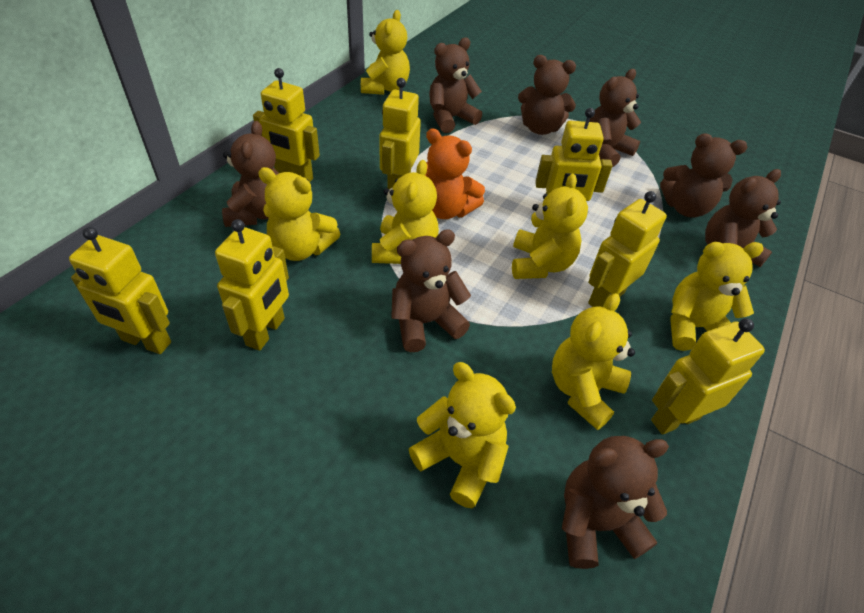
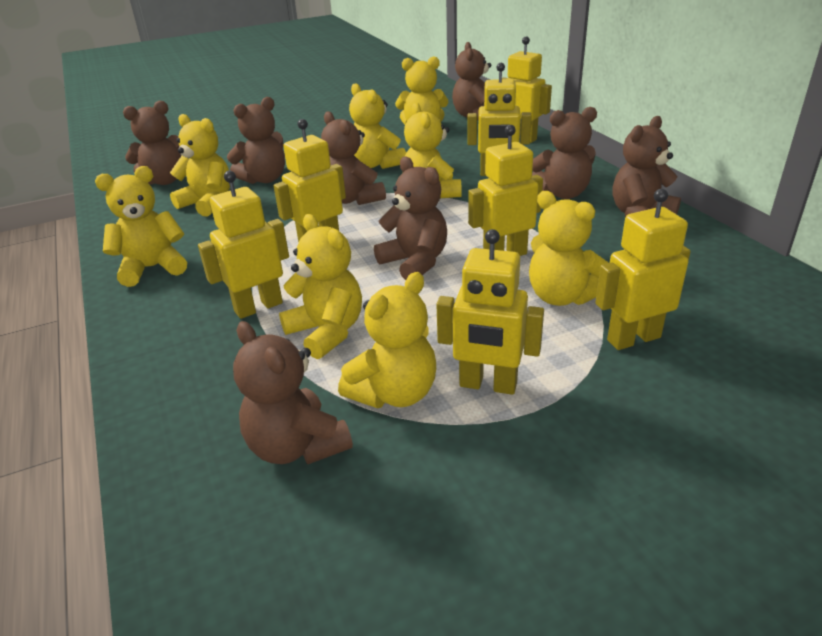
orange teddy bear: 1 -> 0
yellow teddy bear: 7 -> 8

